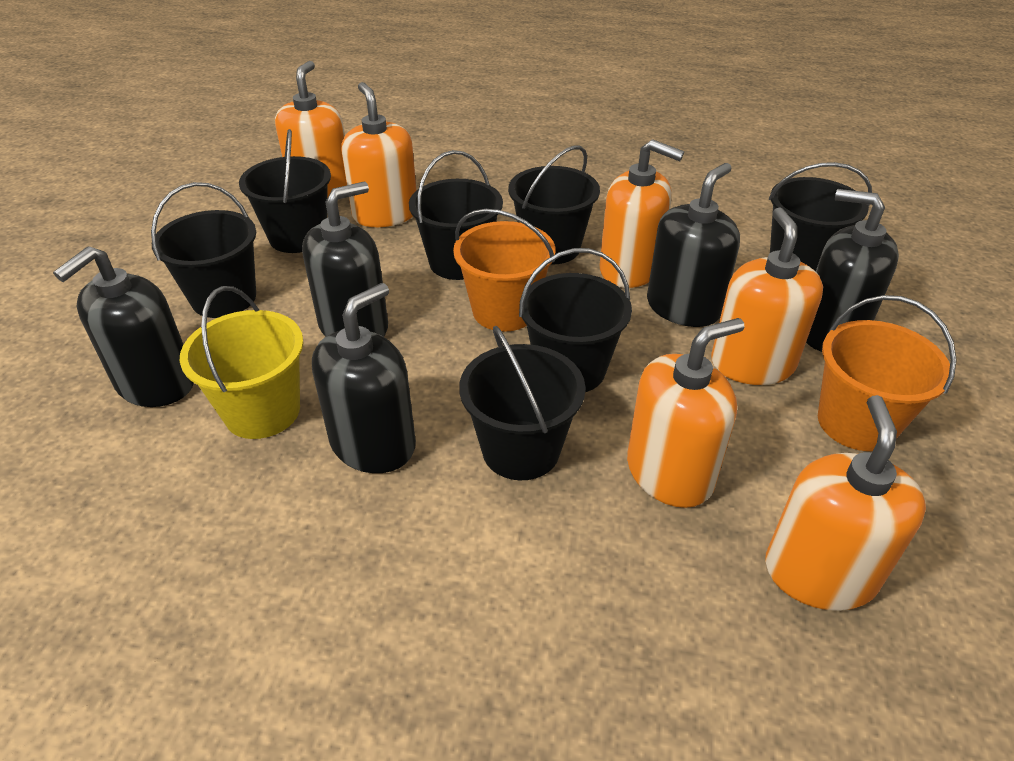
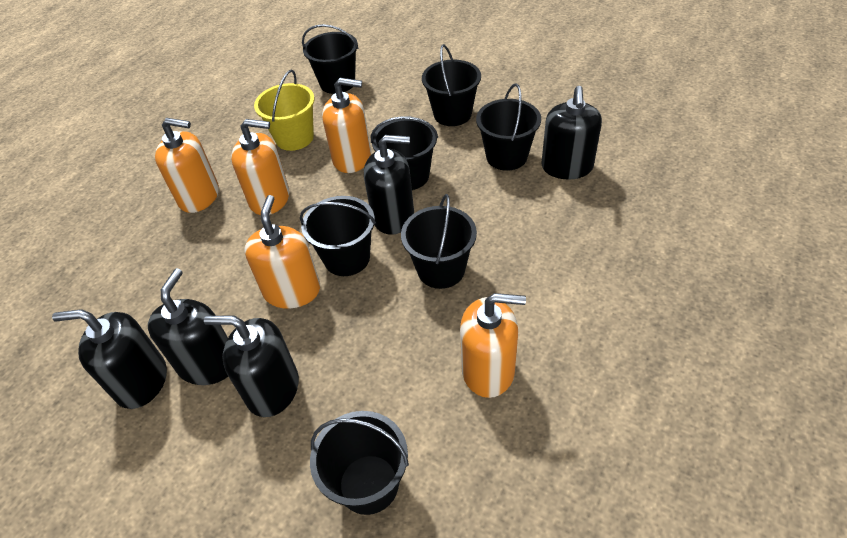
orange bucket: 2 -> 0
orange soap dispenser: 6 -> 5

